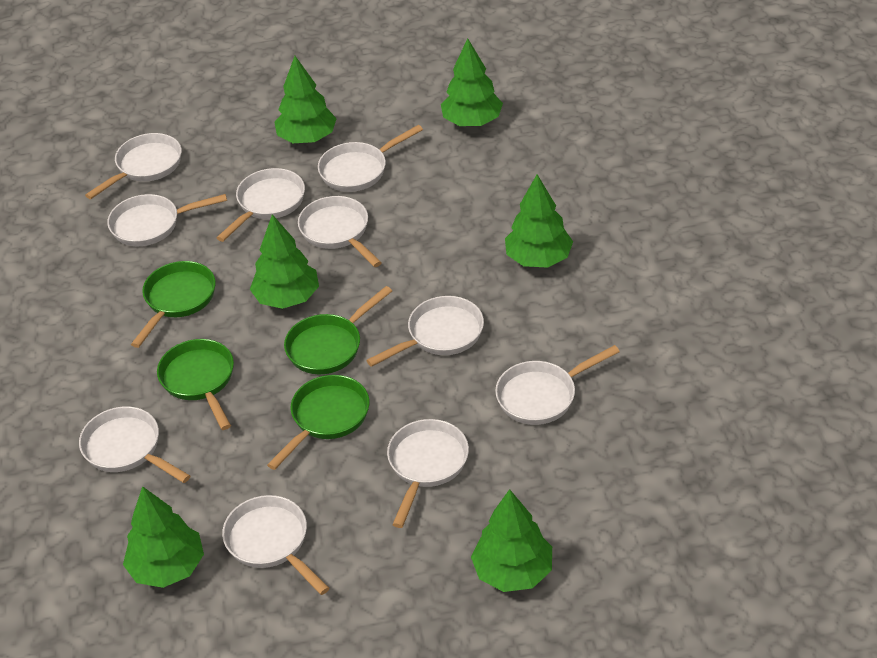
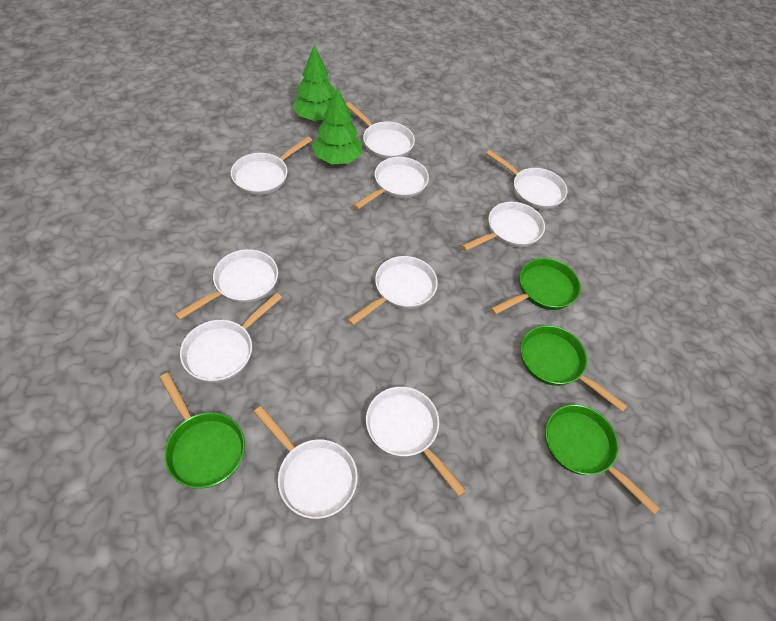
green tree: 6 -> 2

